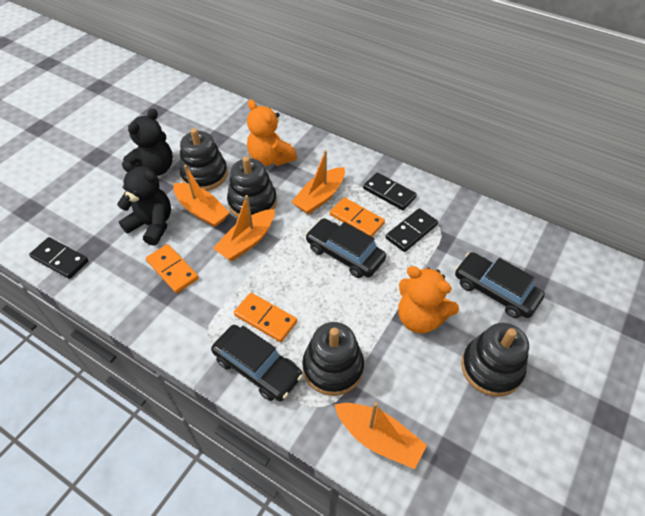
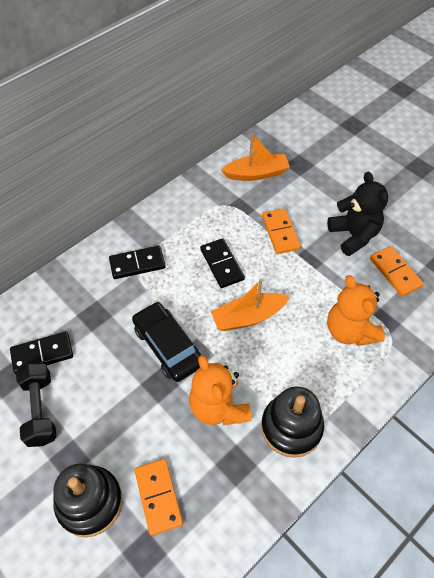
black car: 3 -> 1
black dumbbell: 0 -> 1
black stacking toy: 4 -> 2
black teddy bear: 2 -> 1
orange boat: 4 -> 2

